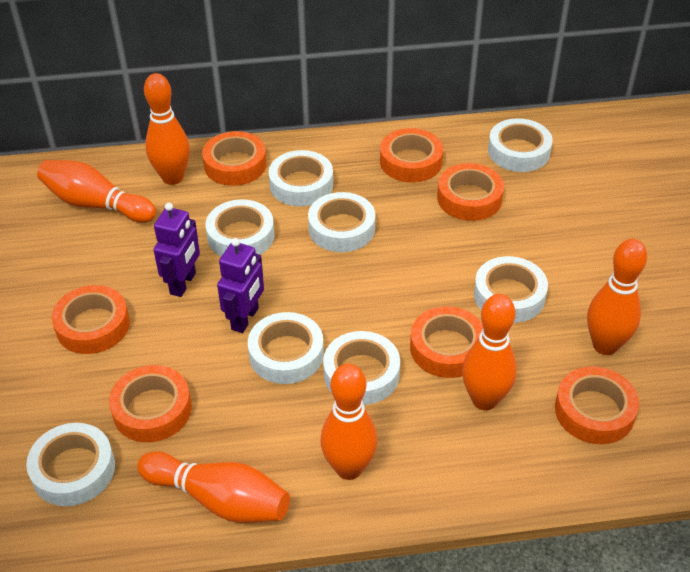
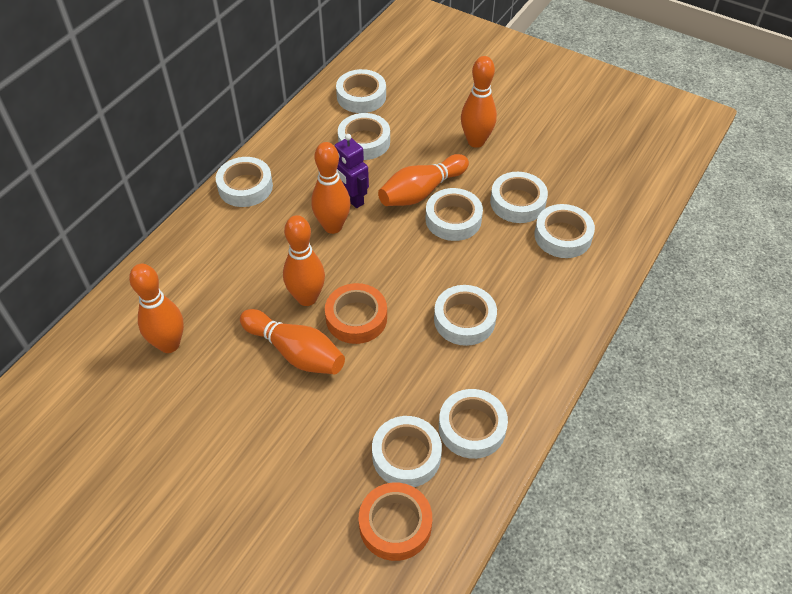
orange tape: 7 -> 2
purple robot: 2 -> 1
white tape: 8 -> 9

